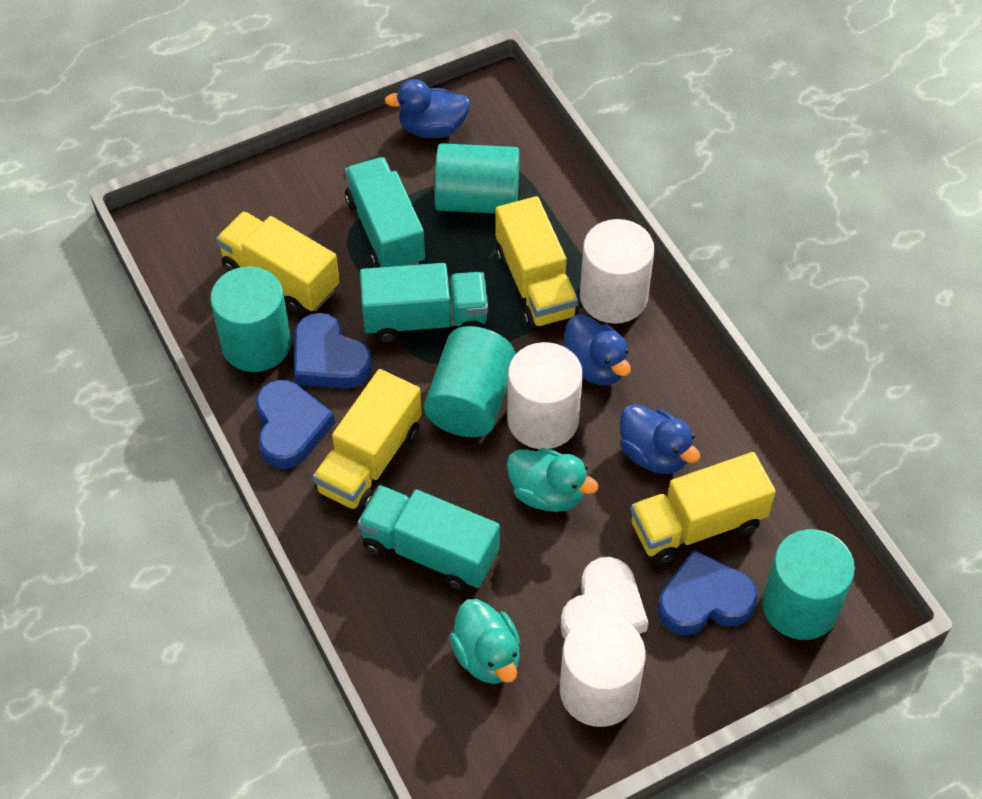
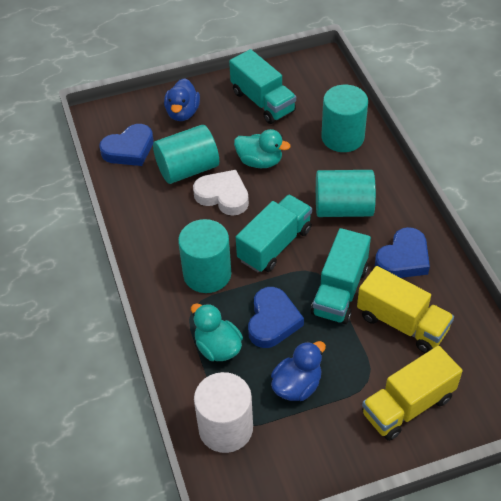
blue duck: 3 -> 2
white cylinder: 3 -> 1
yellow truck: 4 -> 2

